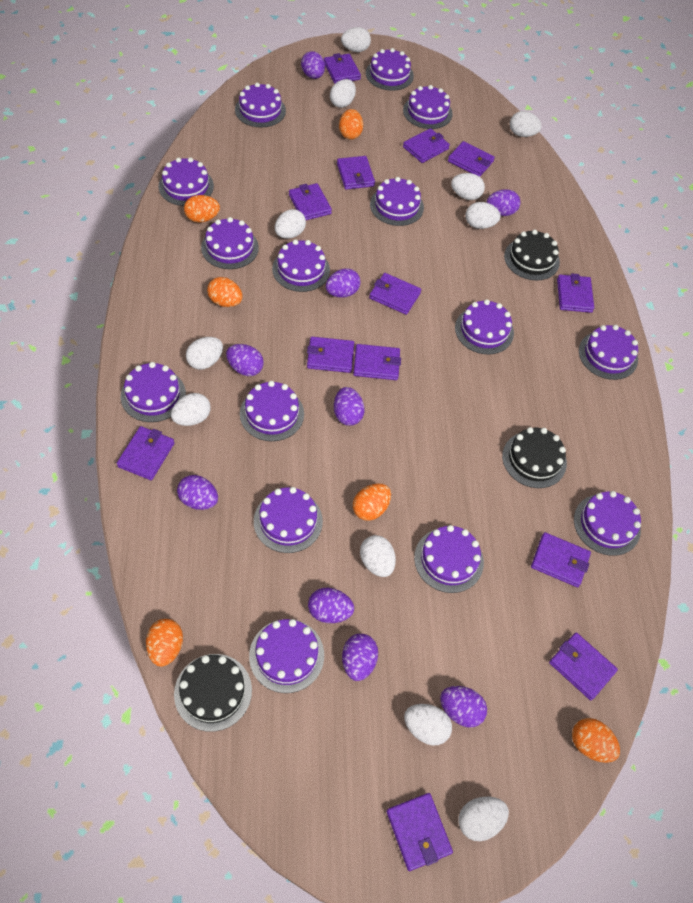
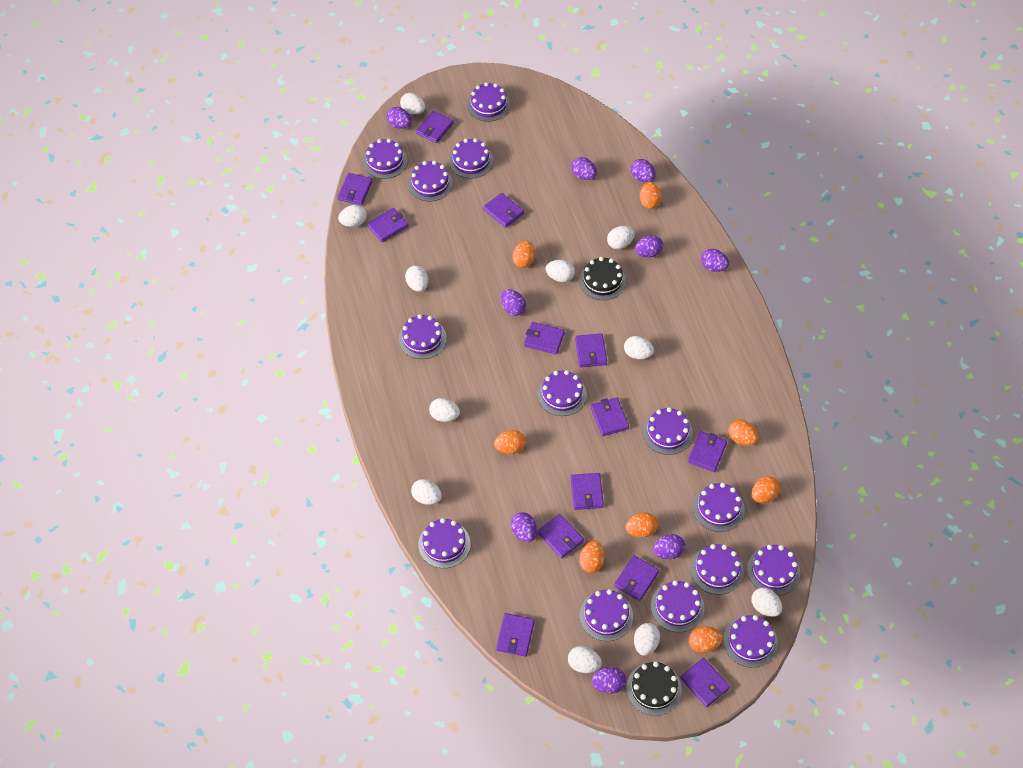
black cake: 3 -> 2
orange egg: 6 -> 8
purple cake: 15 -> 14

